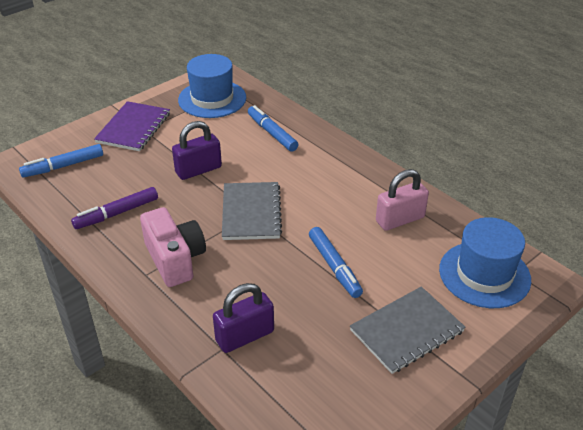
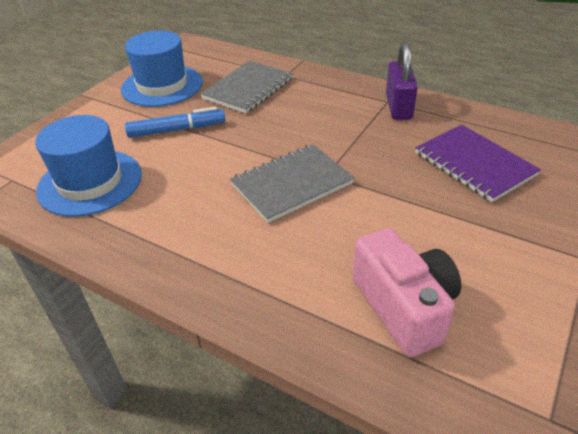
blue marker: 3 -> 1
pink padlock: 1 -> 0
purple marker: 1 -> 0
purple padlock: 2 -> 1

